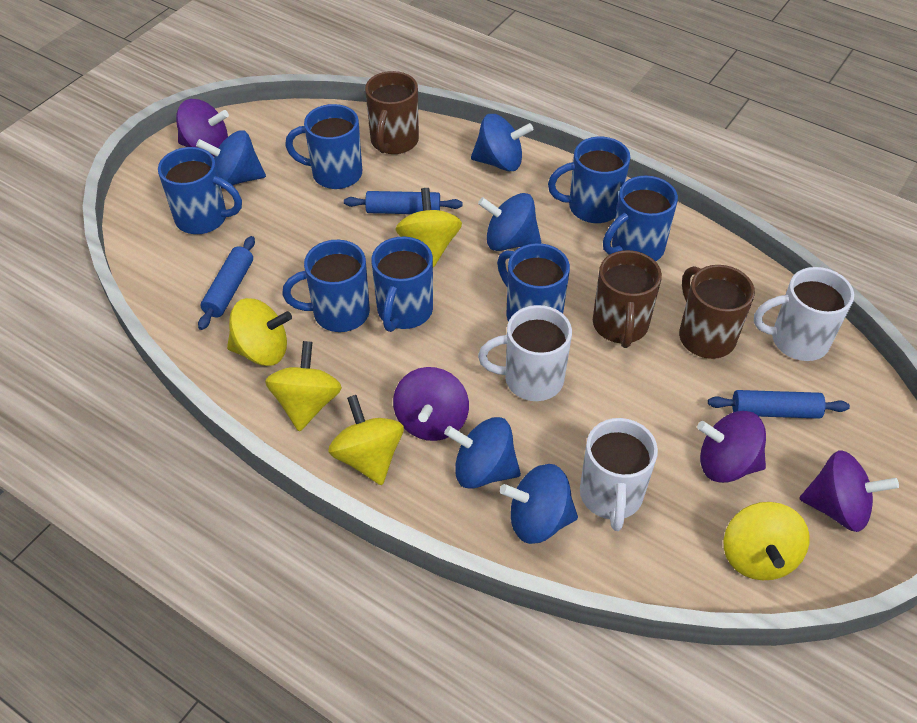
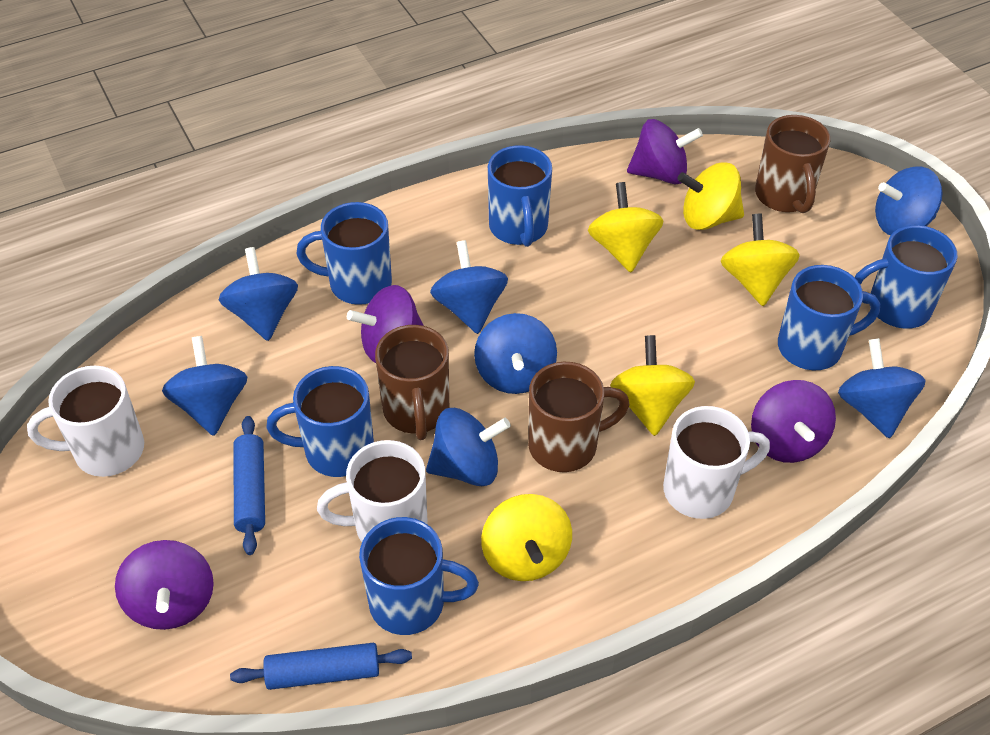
blue mug: 7 -> 6
blue rolling pin: 3 -> 2
blue spinning top: 5 -> 7

